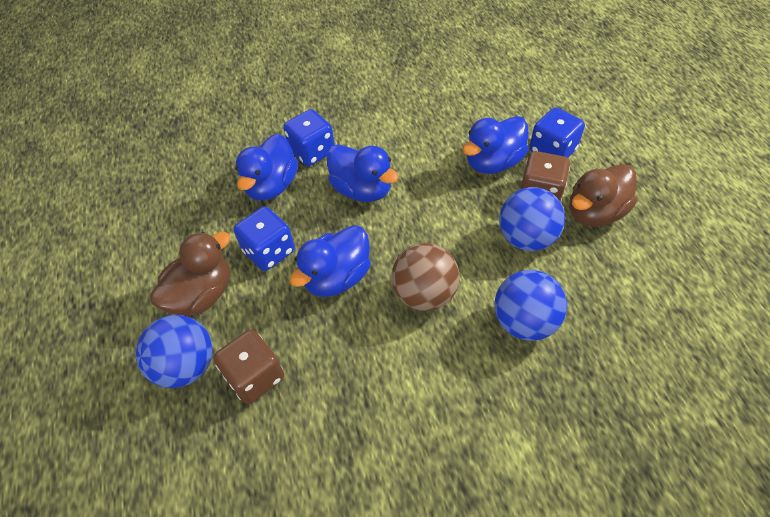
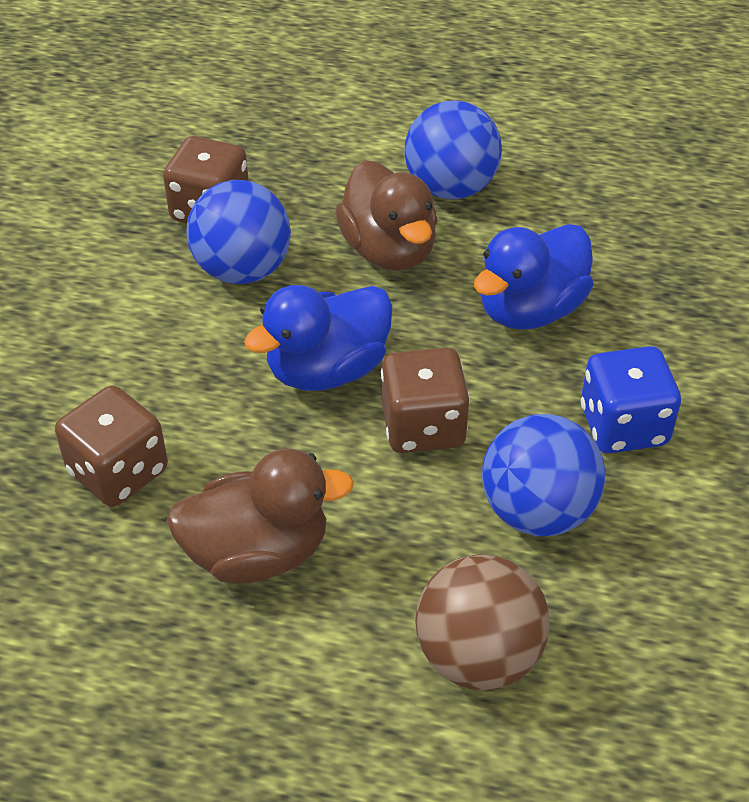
blue dice: 3 -> 1
blue duck: 4 -> 2
brown dice: 2 -> 3

